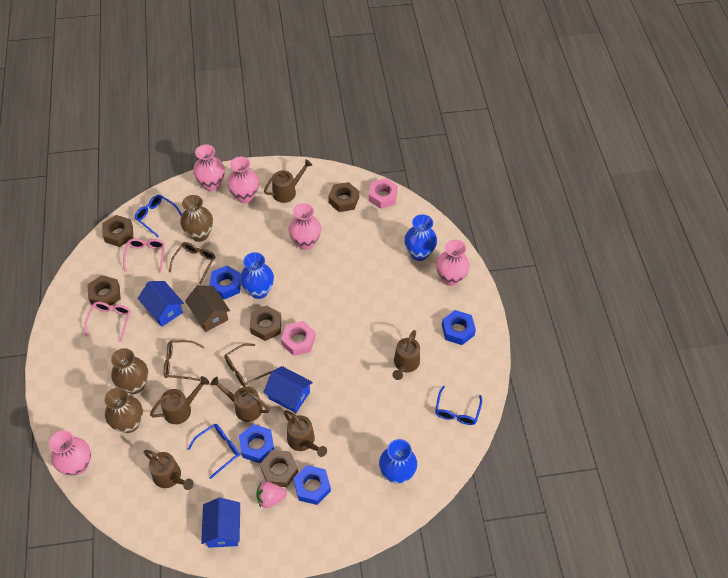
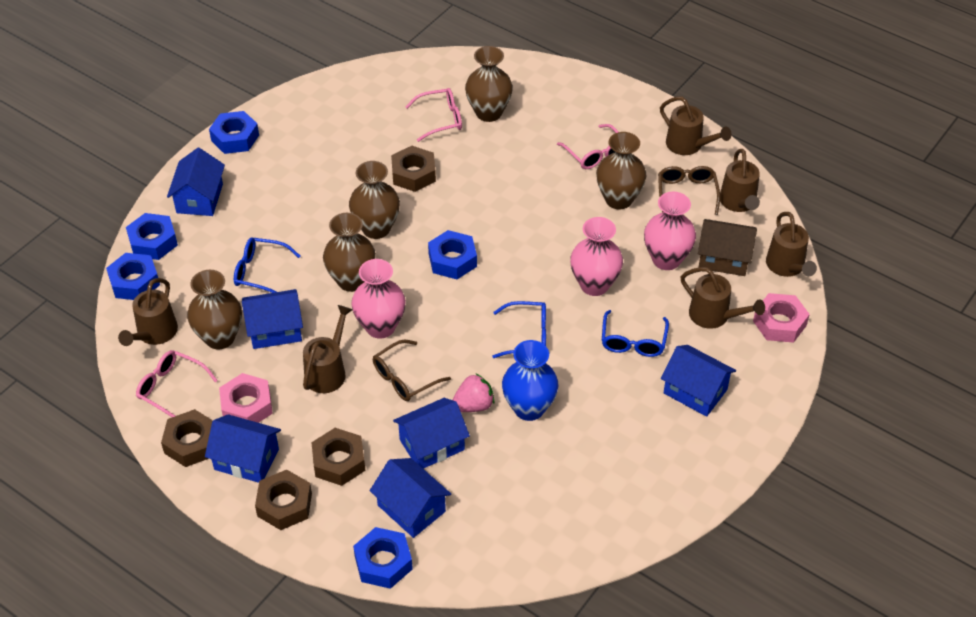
blue house: 3 -> 6
blue nut: 4 -> 5
blue vase: 3 -> 1
brown glasses: 3 -> 2
brown nut: 5 -> 4
brown vase: 3 -> 5
pink glasses: 2 -> 3
pink vase: 5 -> 3

